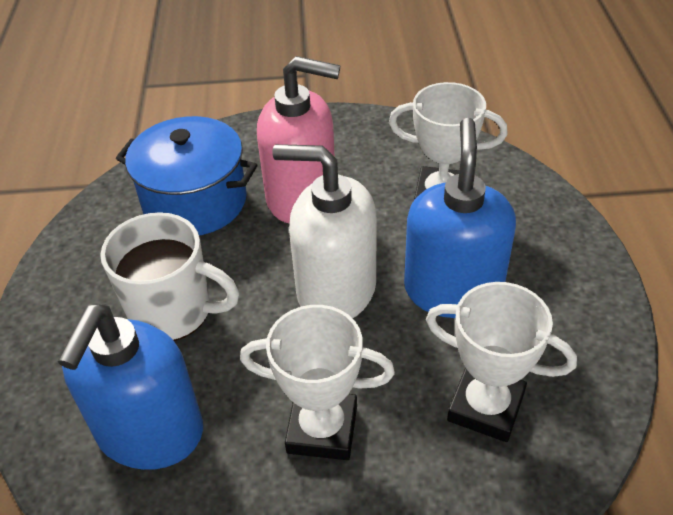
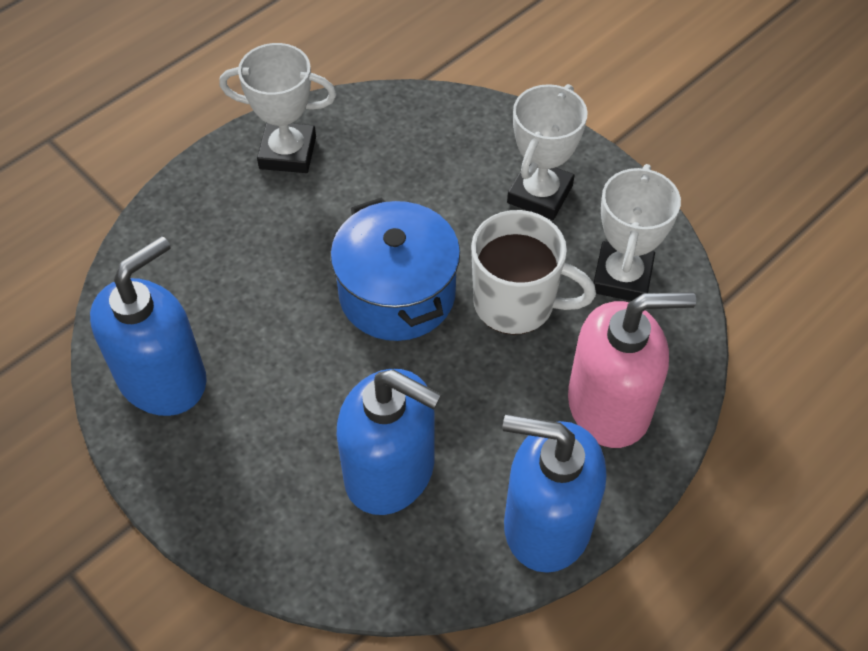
blue soap dispenser: 2 -> 3
white soap dispenser: 1 -> 0

